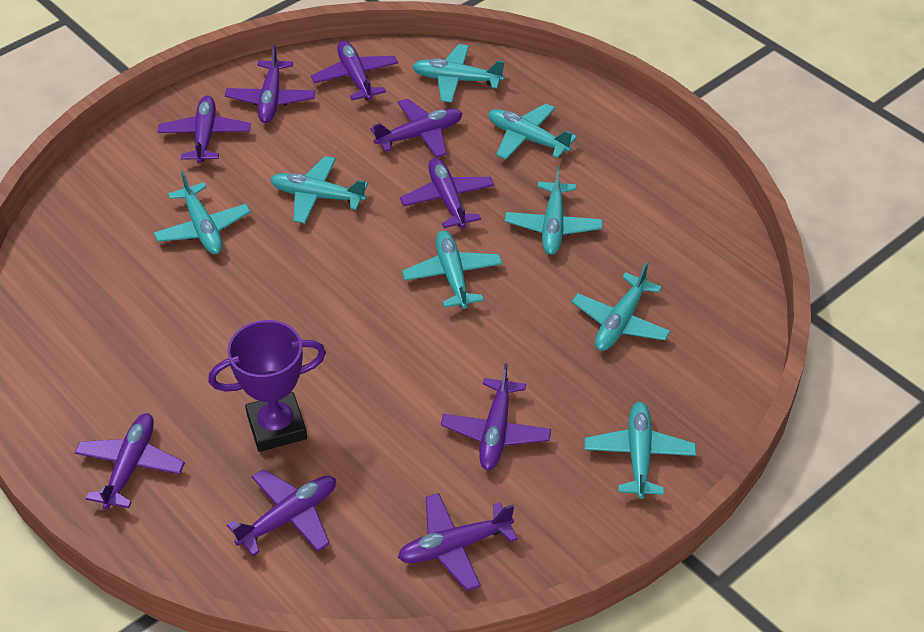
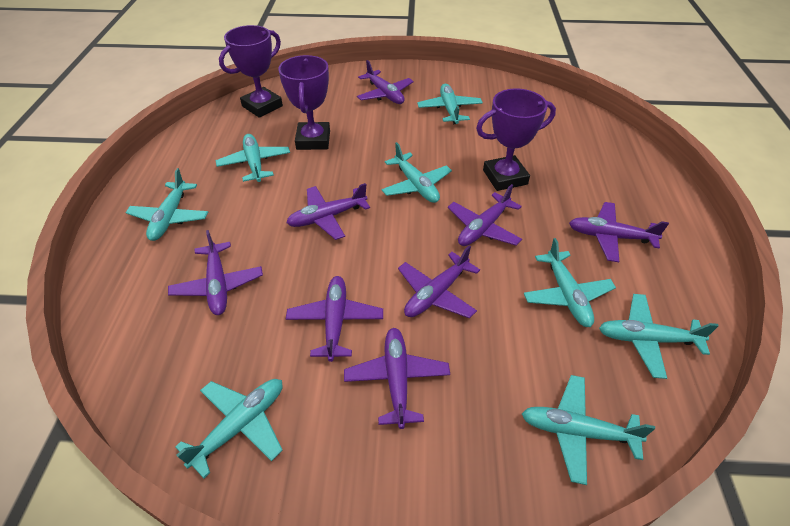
purple plane: 9 -> 8
purple trophy: 1 -> 3

